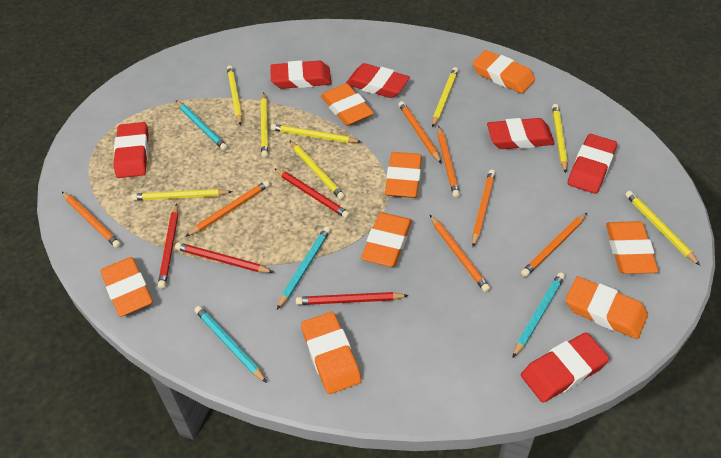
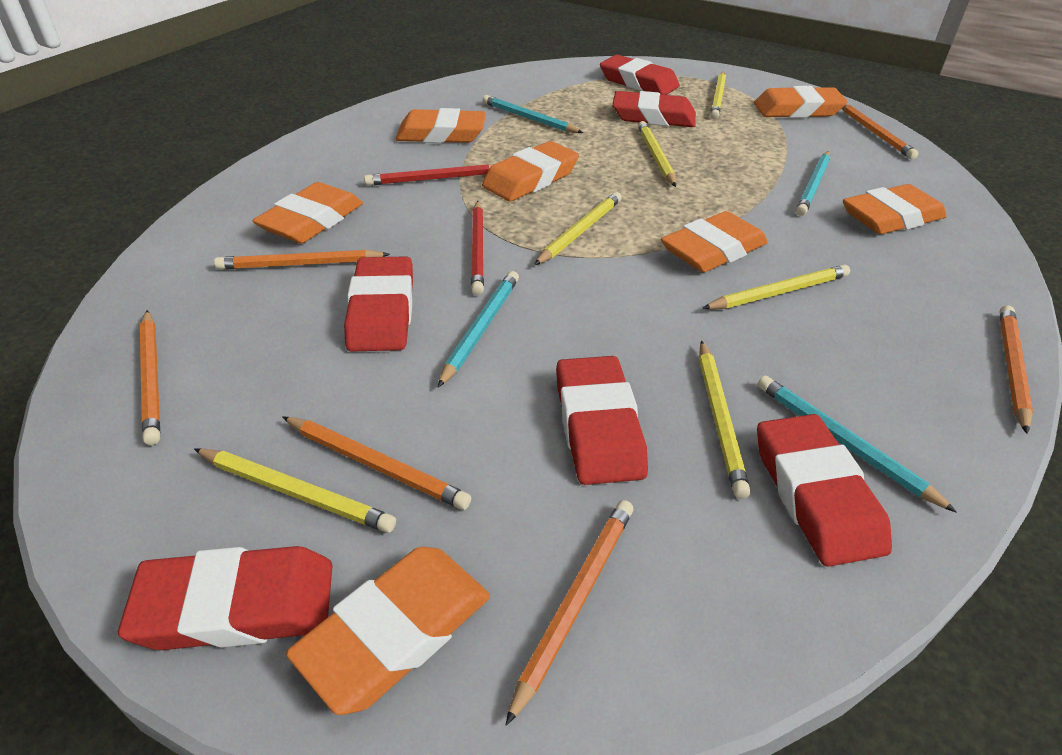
orange eraser: 8 -> 7
orange pencil: 7 -> 6
red pencil: 4 -> 2
yellow pencil: 8 -> 6

